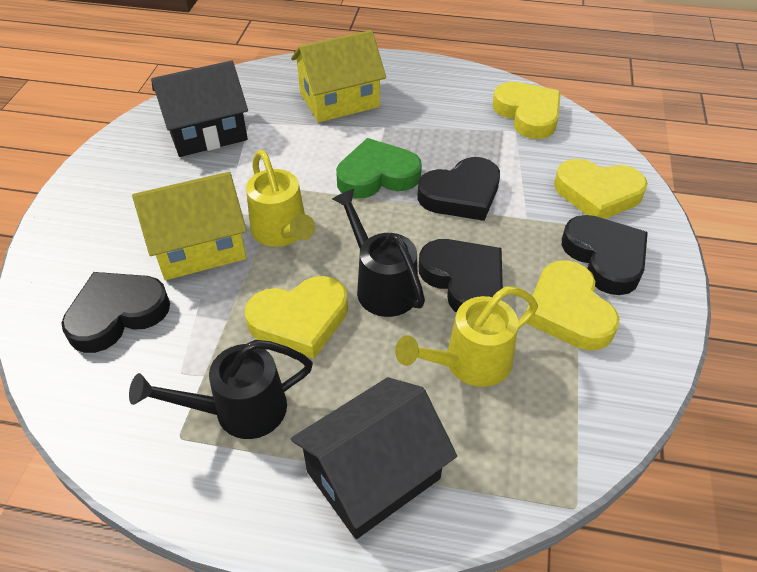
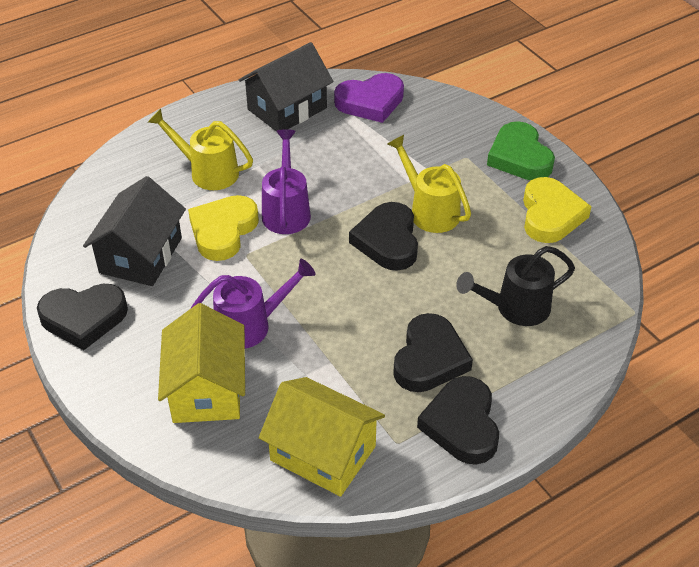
black watering can: 2 -> 1
purple heart: 0 -> 1
purple watering can: 0 -> 2
yellow heart: 4 -> 2

